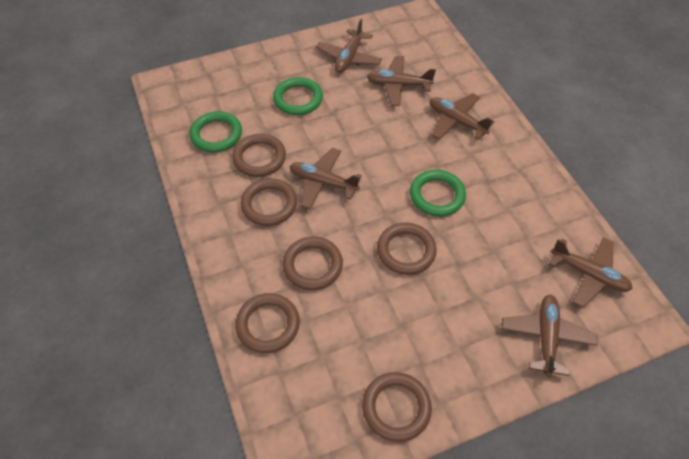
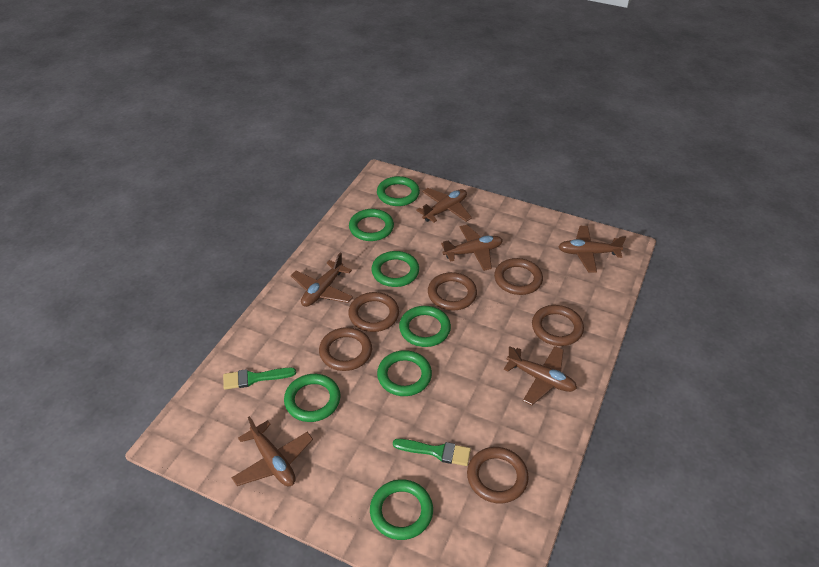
green brush: 0 -> 2
green ring: 3 -> 7

